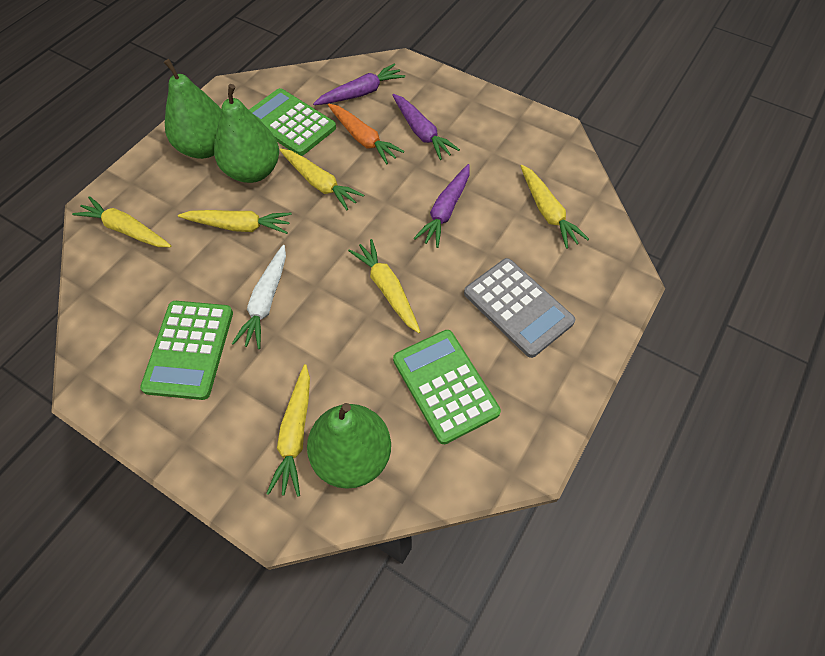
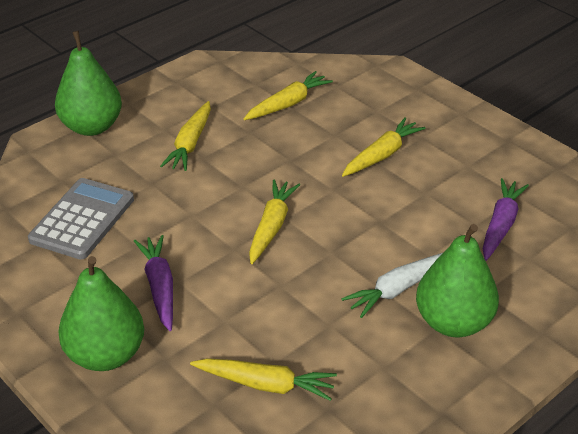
green calculator: 3 -> 0
orange carrot: 1 -> 0
purple carrot: 3 -> 2
yellow carrot: 6 -> 5

